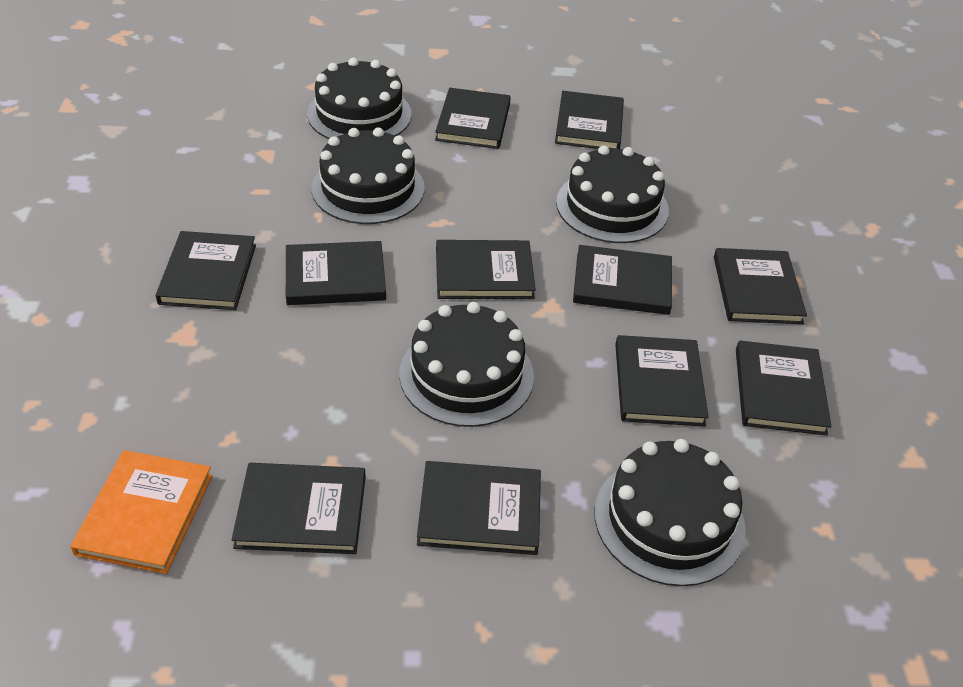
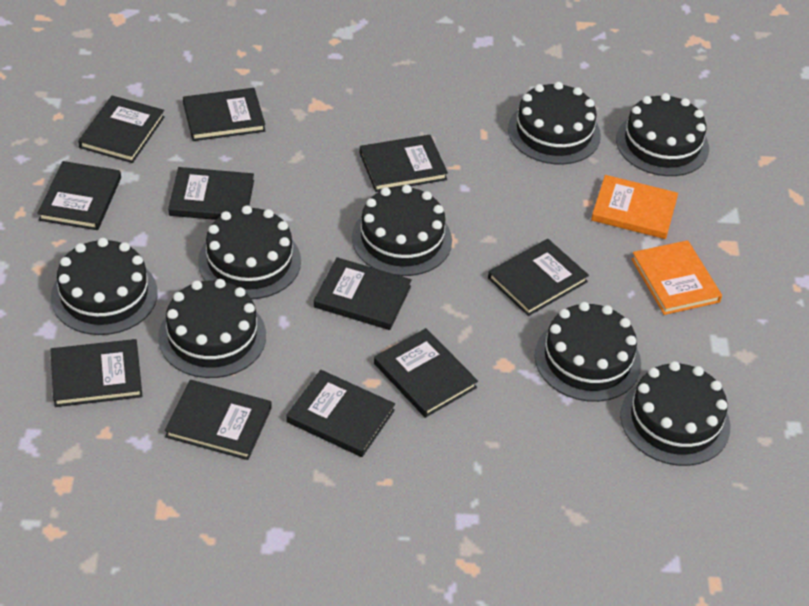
black cake: 5 -> 8
orange book: 1 -> 2

